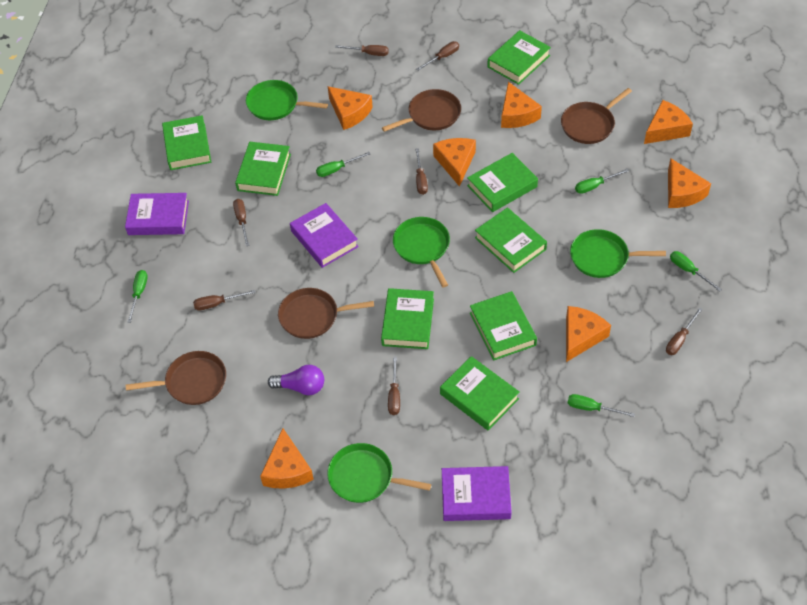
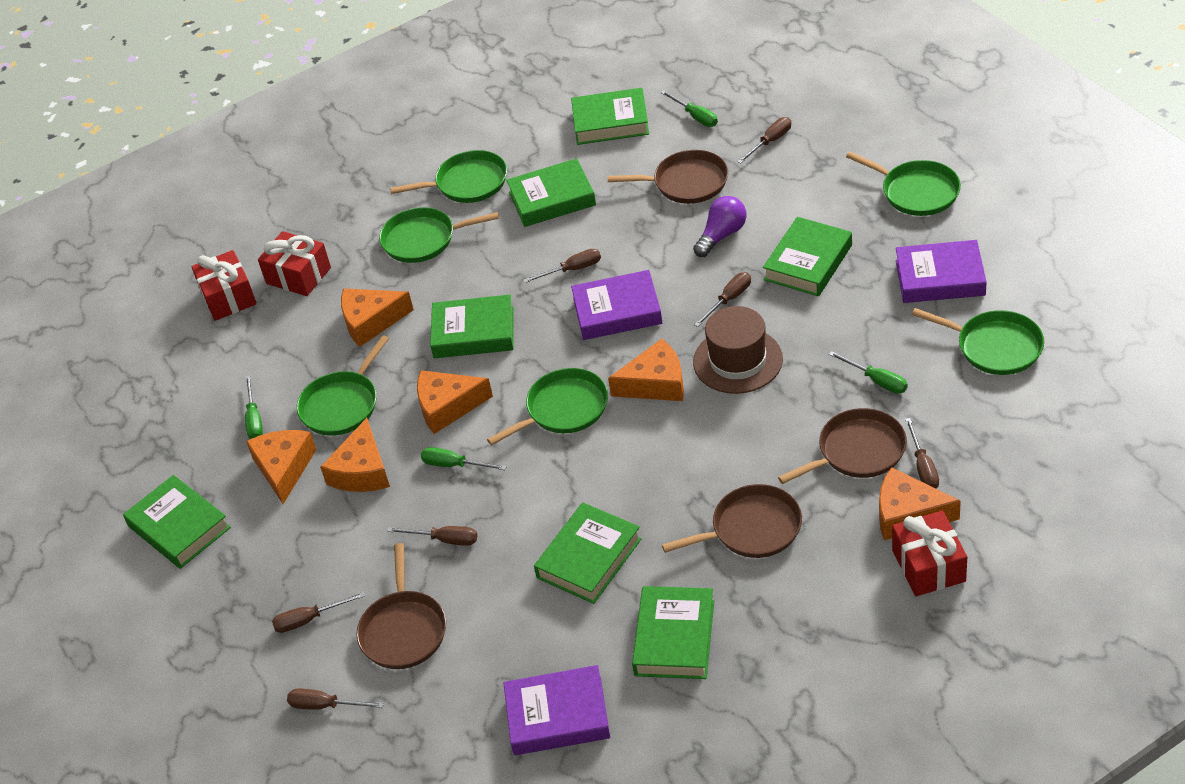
brown hat: 0 -> 1
green book: 8 -> 7
green pan: 4 -> 6
green screwdriver: 5 -> 4
orange cheese: 7 -> 6
red gift: 0 -> 3

